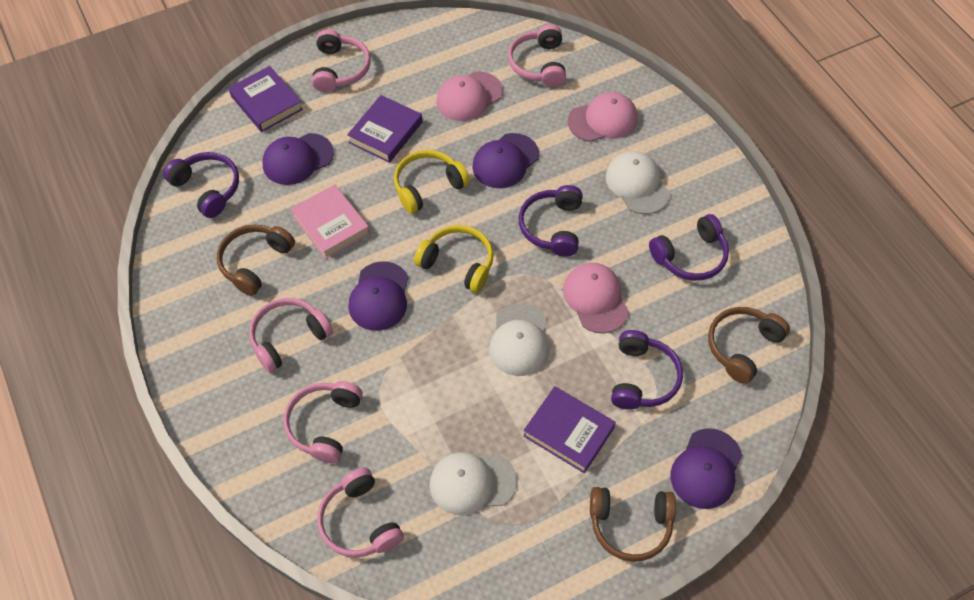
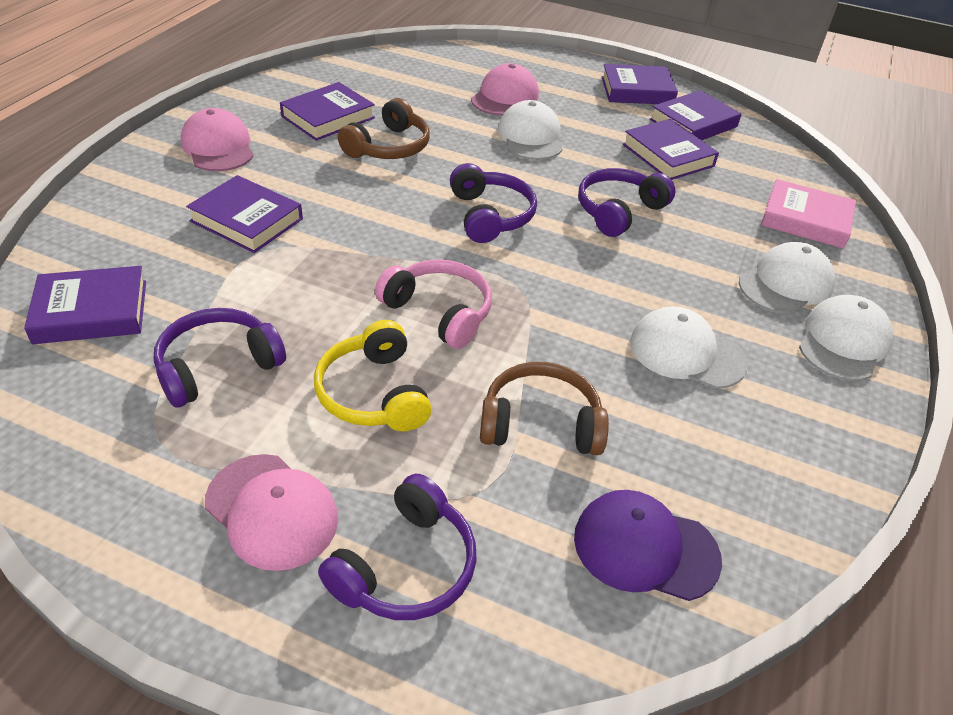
brown headphones: 3 -> 2
pink headphones: 5 -> 1
purple book: 3 -> 6
purple cap: 4 -> 1
white cap: 3 -> 4
yellow headphones: 2 -> 1

